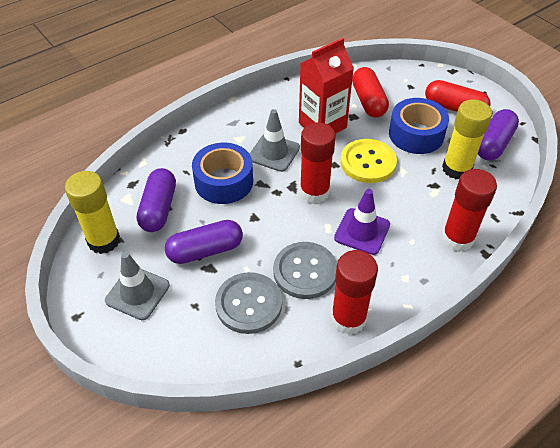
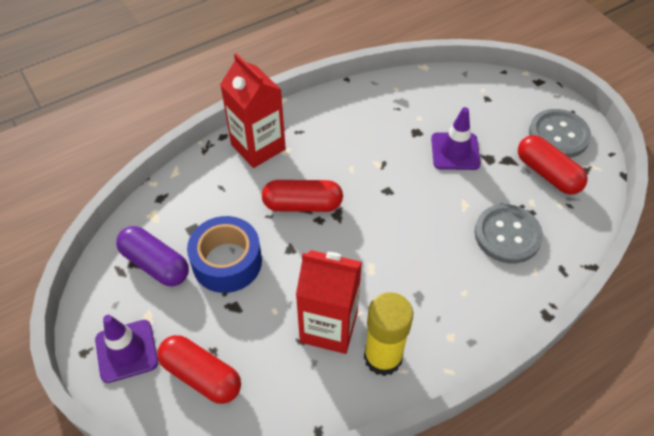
blue tape: 2 -> 1
grey traffic cone: 2 -> 0
purple capsule: 3 -> 1
purple traffic cone: 1 -> 2
red capsule: 2 -> 3
red carton: 1 -> 2
red glue stick: 3 -> 0
yellow button: 1 -> 0
yellow glue stick: 2 -> 1

